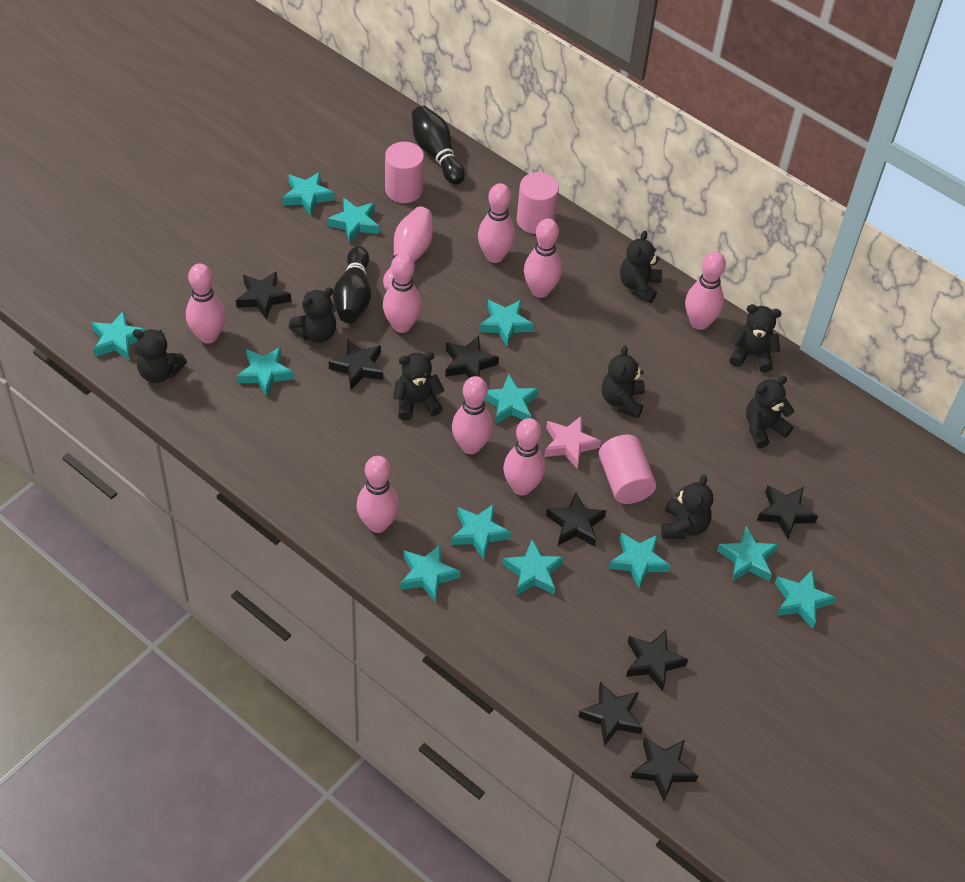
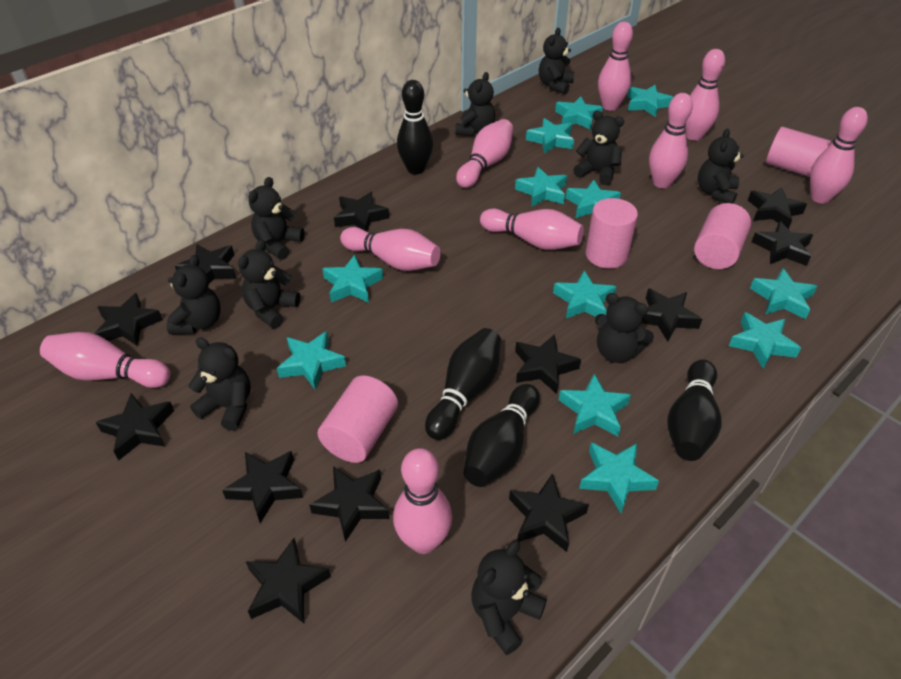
black bowling pin: 2 -> 4
black star: 8 -> 12
black teddy bear: 8 -> 10
pink cylinder: 3 -> 4
pink star: 1 -> 0

